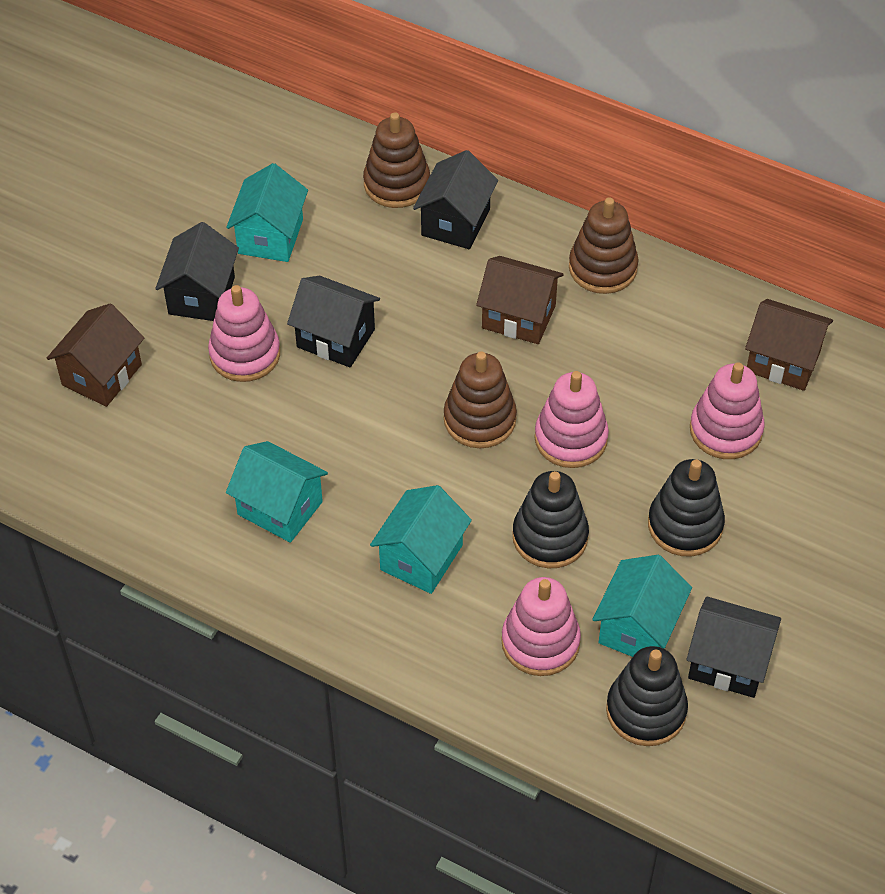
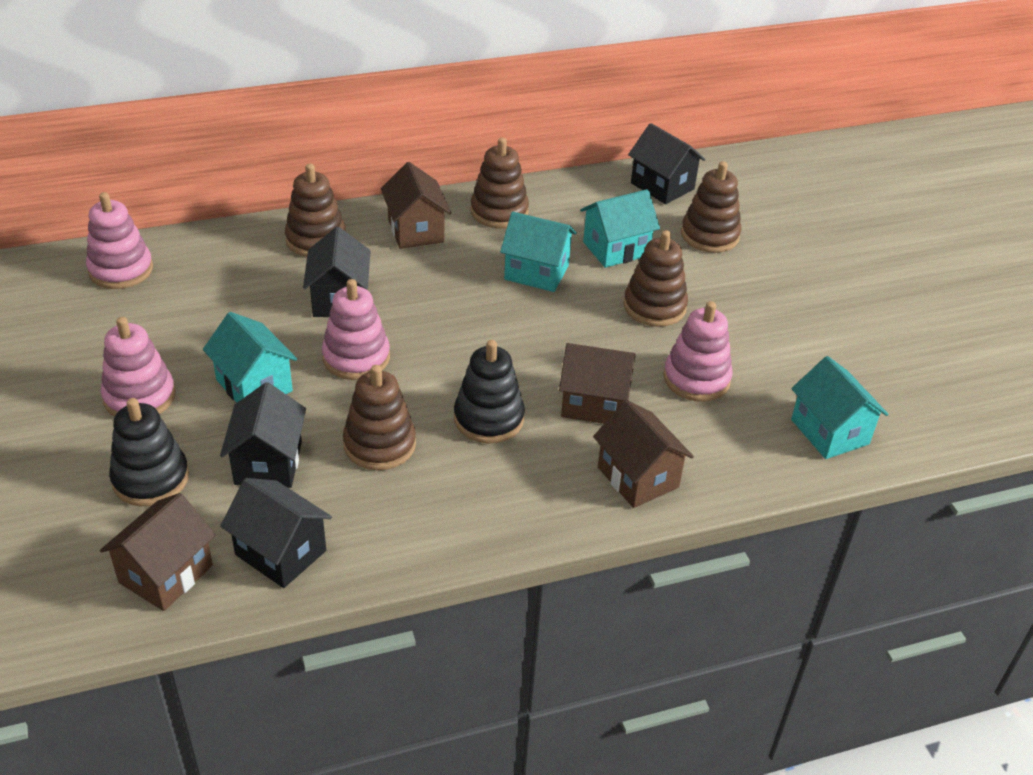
black stacking toy: 3 -> 2
brown house: 3 -> 4
brown stacking toy: 3 -> 5

